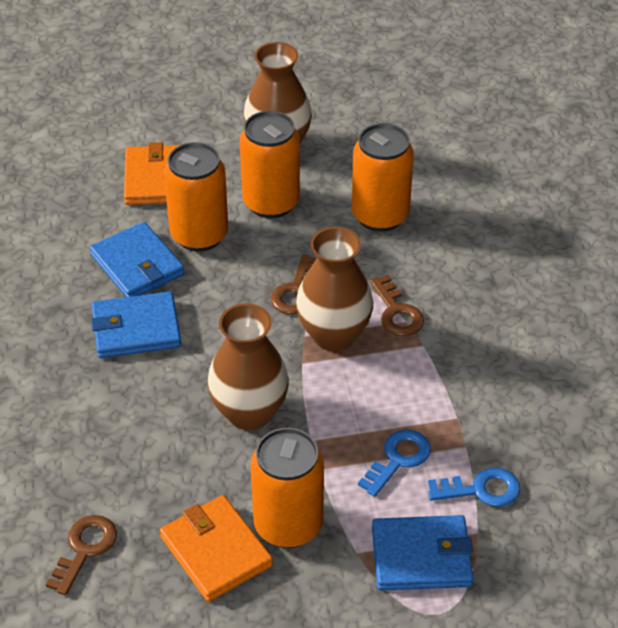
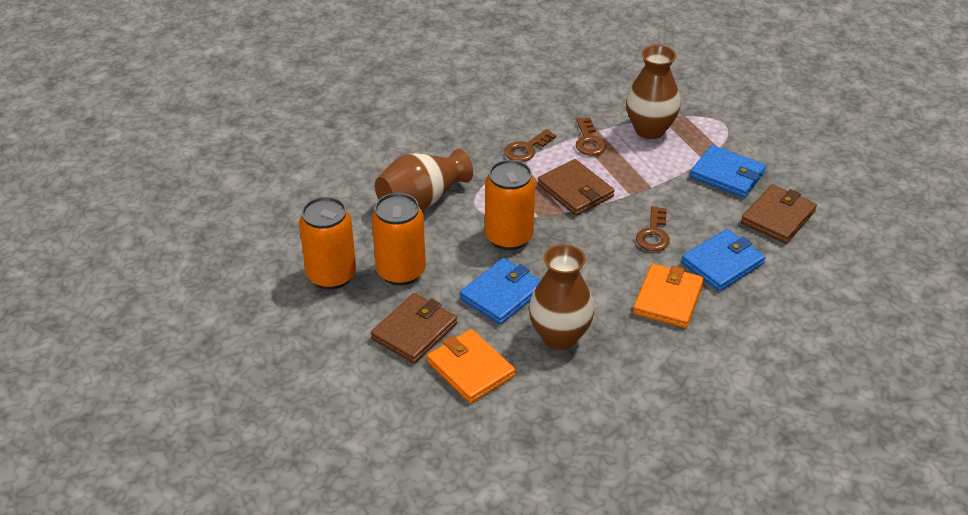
blue key: 2 -> 0
brown wallet: 0 -> 3
orange can: 4 -> 3

